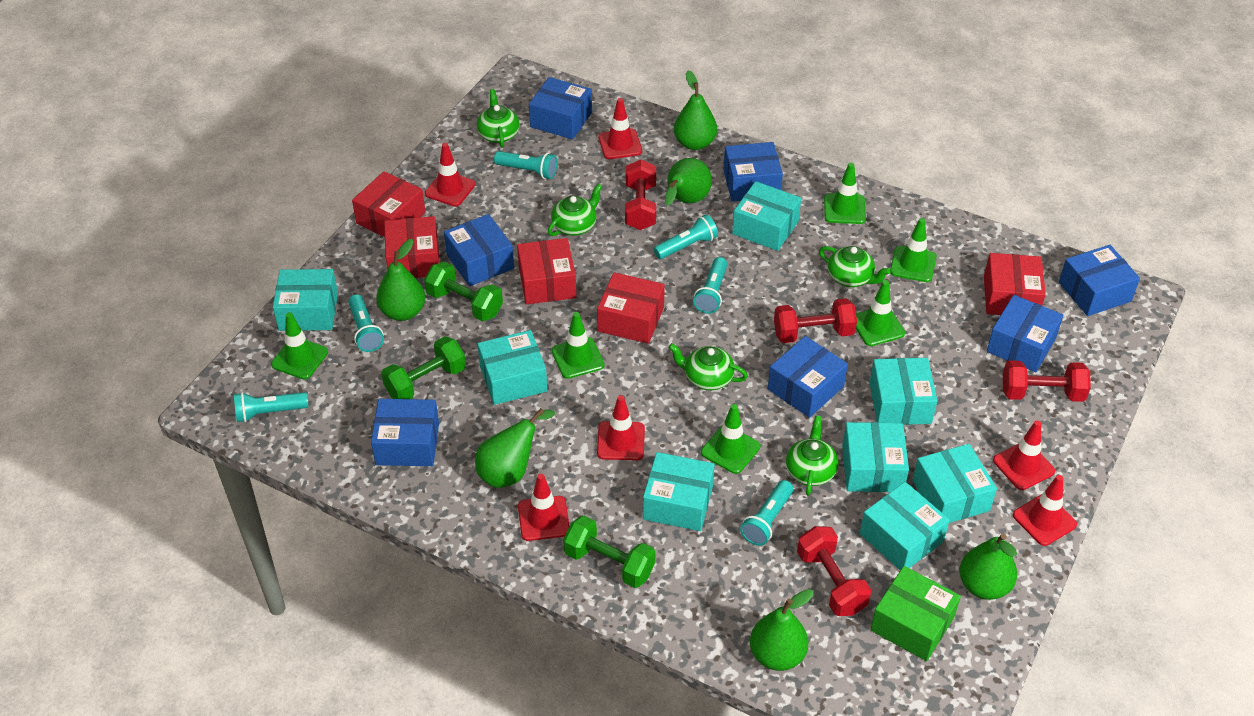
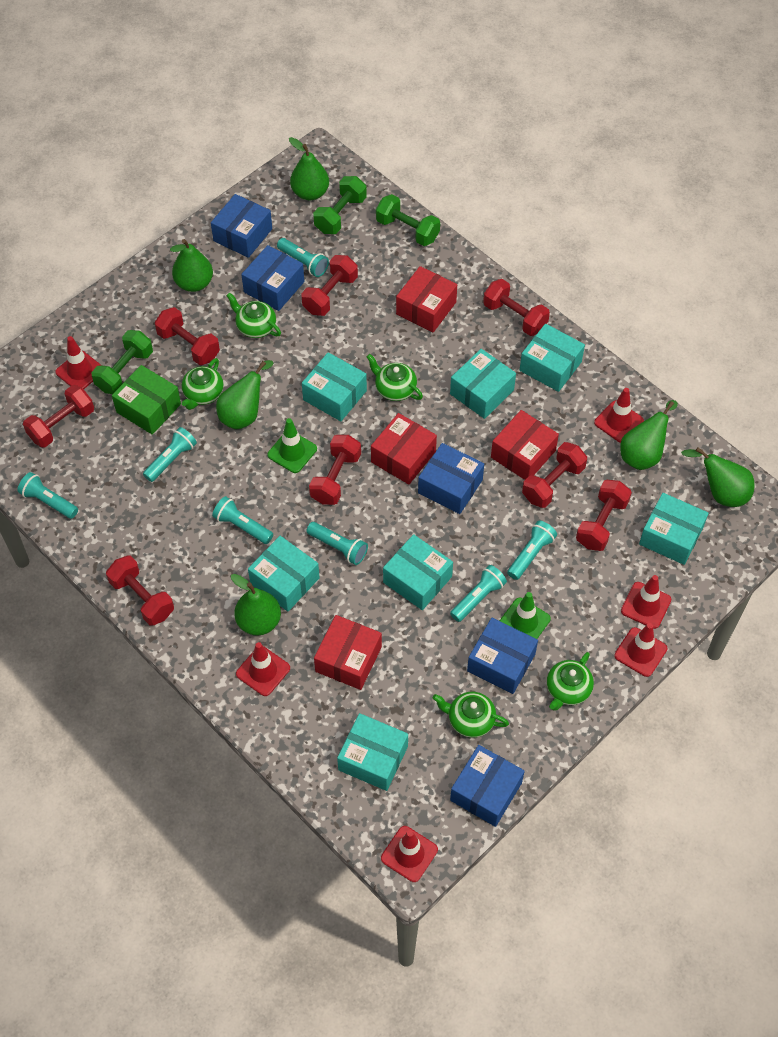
blue box: 7 -> 5
green traffic cone: 6 -> 2
red box: 5 -> 4
red dumbbell: 4 -> 8
turquoise box: 8 -> 7
turquoise flashlight: 6 -> 7

